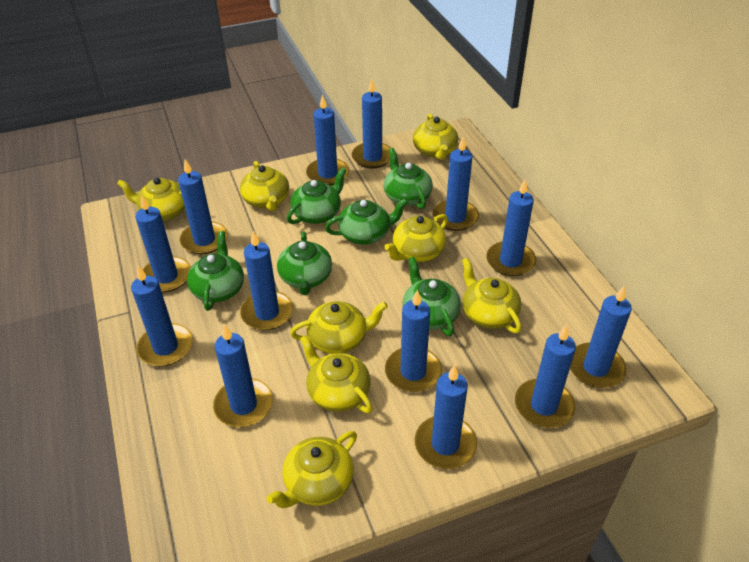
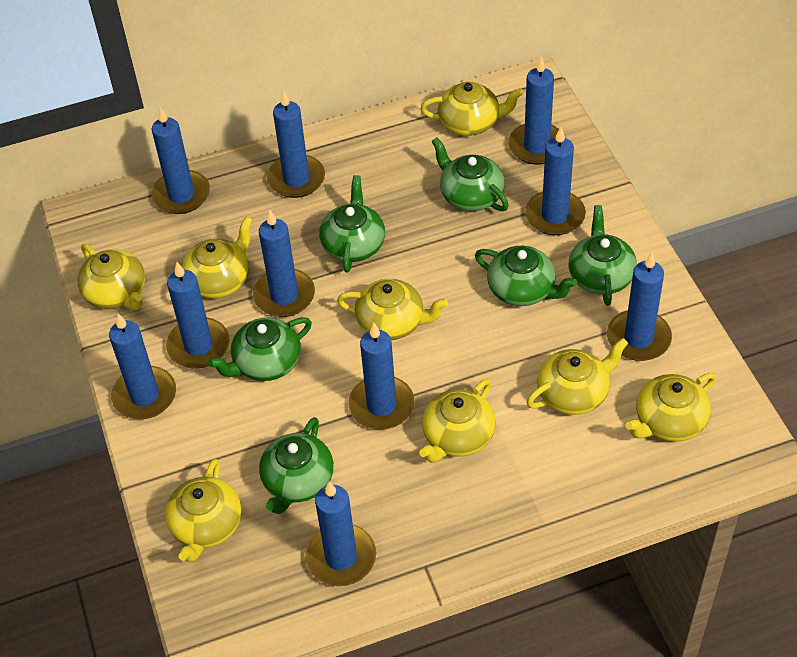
blue candle: 13 -> 10

